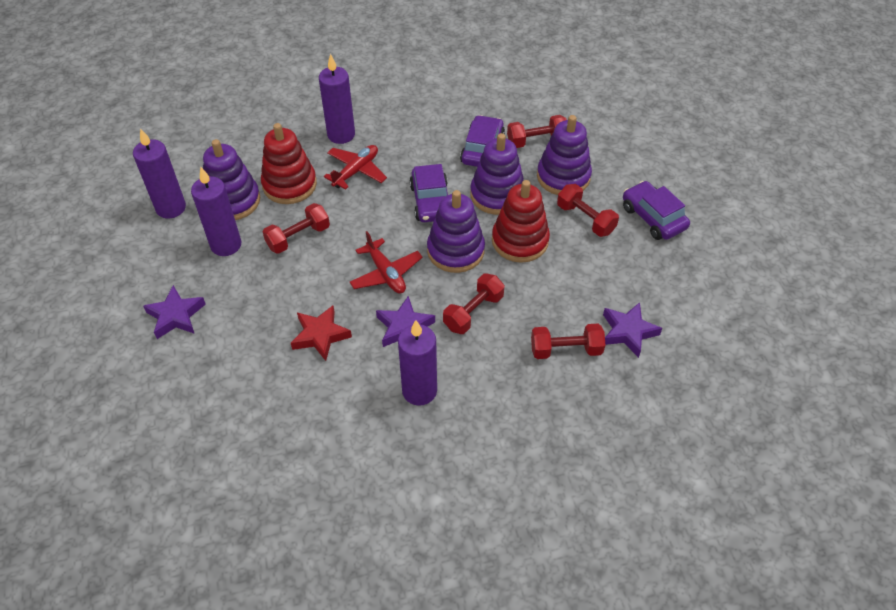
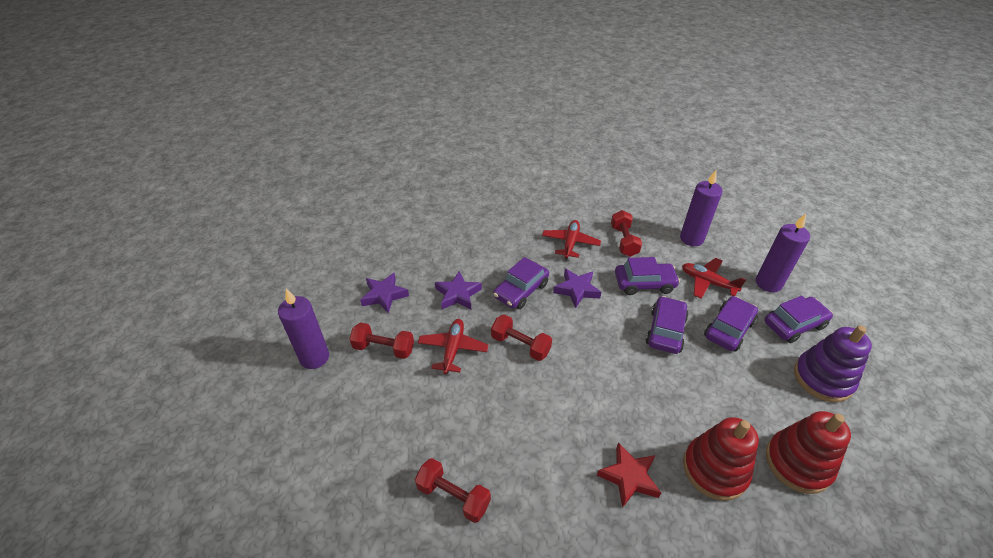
purple candle: 4 -> 3
purple car: 3 -> 5
purple stacking toy: 4 -> 1
red dumbbell: 5 -> 4
red plane: 2 -> 3

